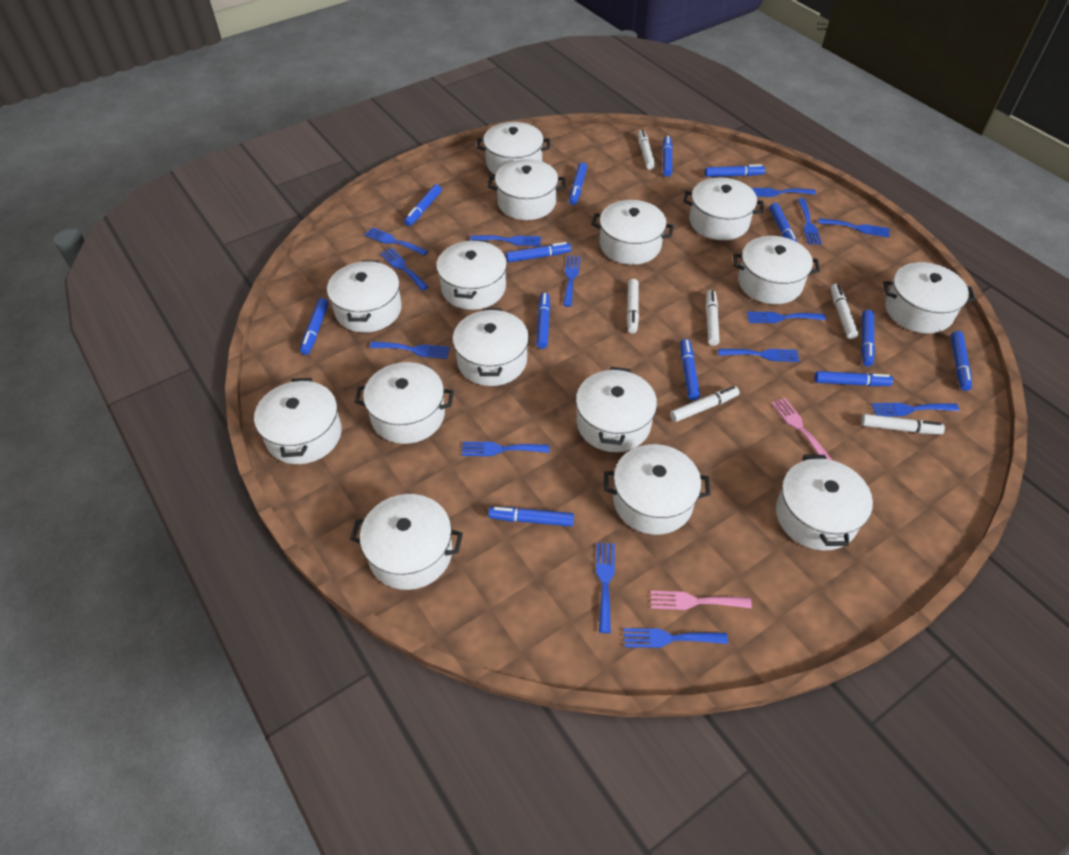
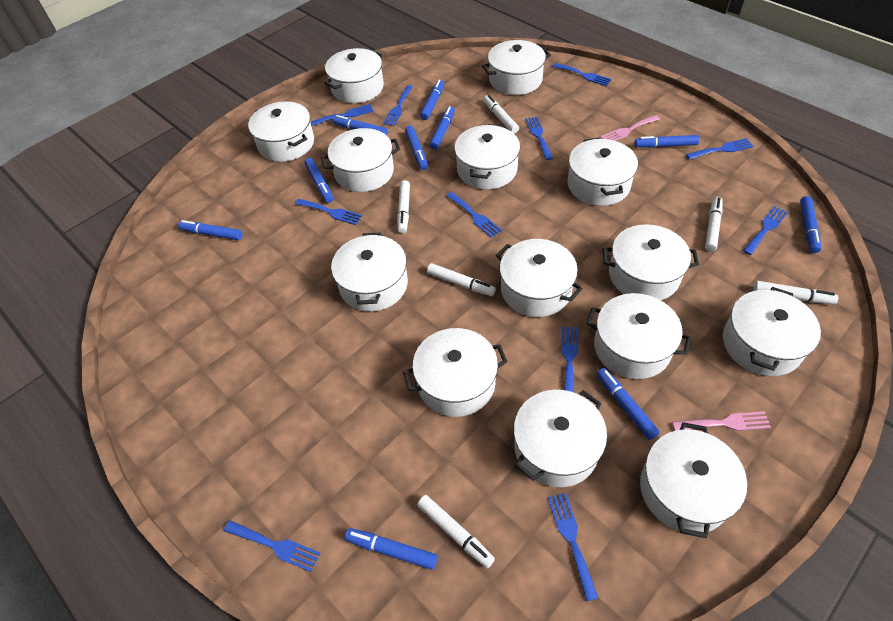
blue fork: 14 -> 11
blue marker: 13 -> 10
white pot: 15 -> 14

